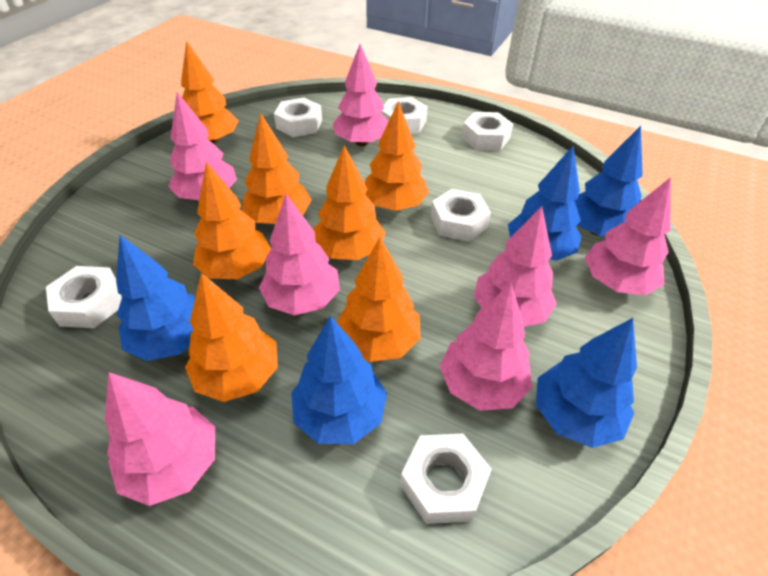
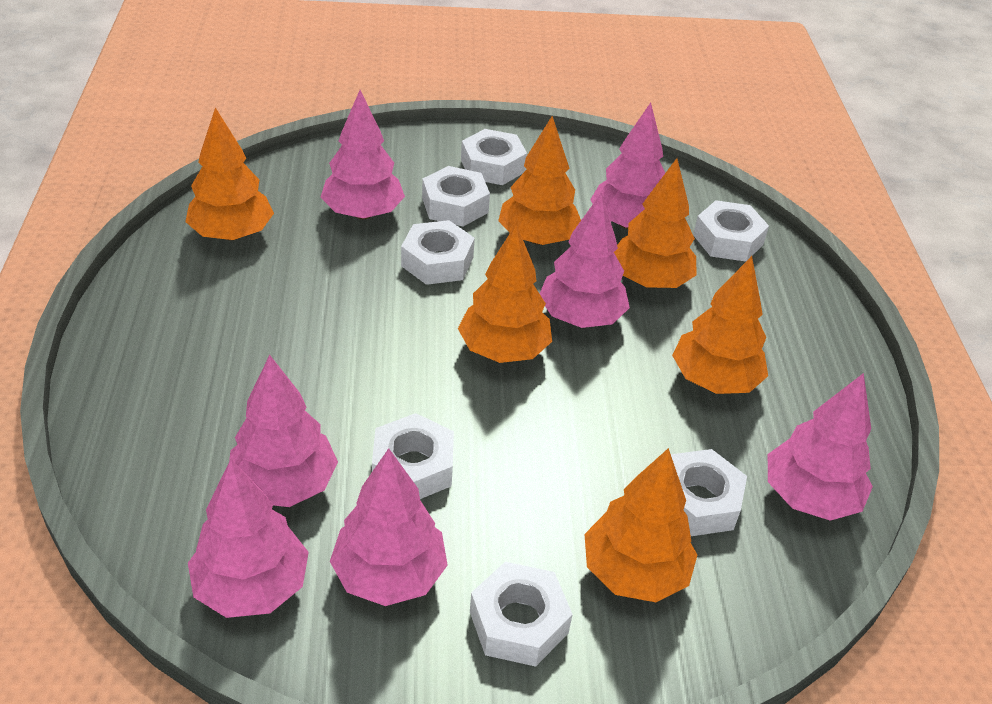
blue tree: 5 -> 0
orange tree: 7 -> 6
white nut: 6 -> 7

